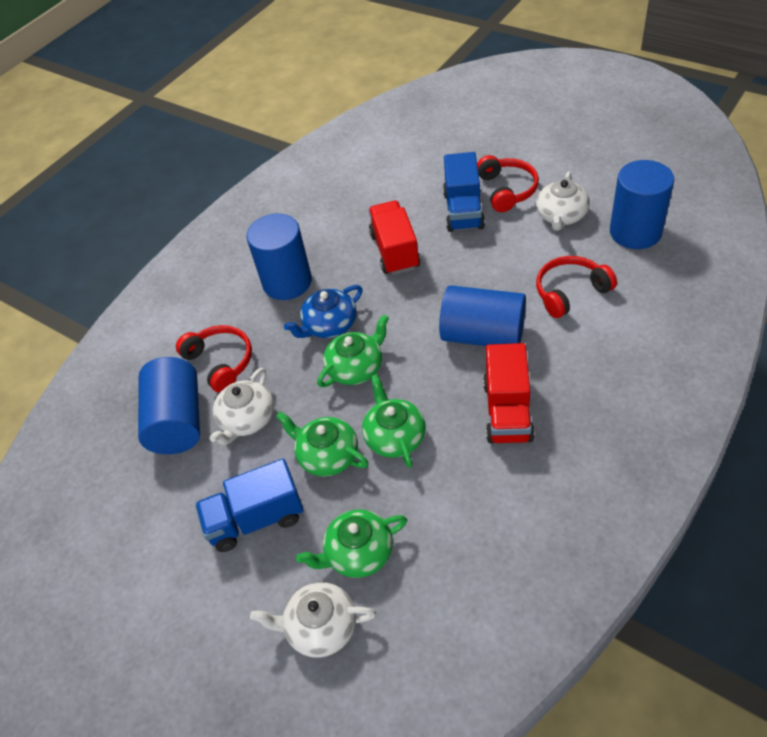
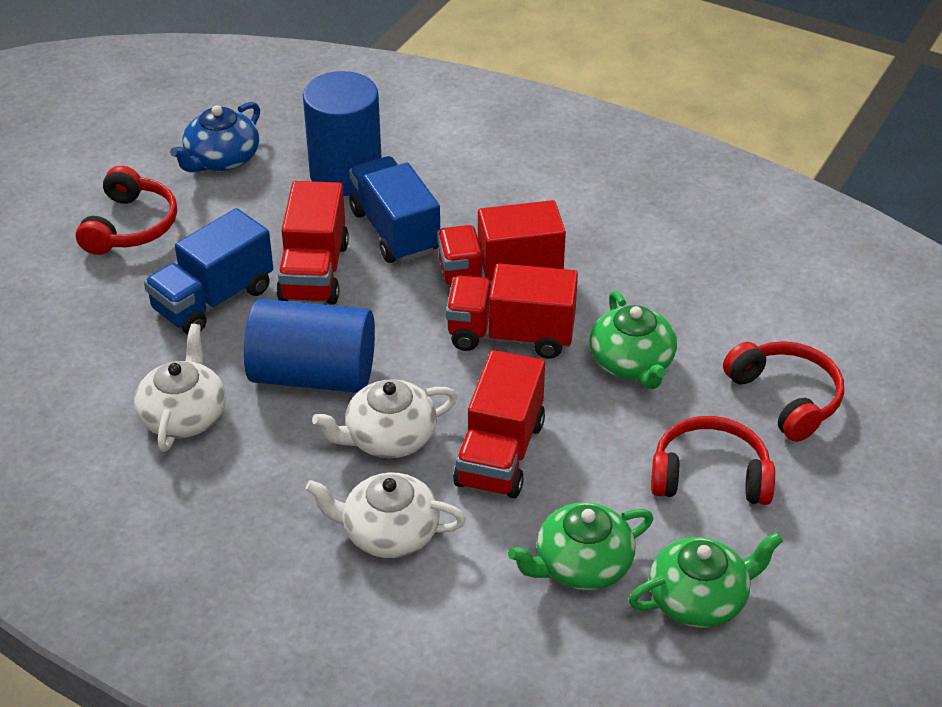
blue cylinder: 4 -> 2
green teapot: 4 -> 3
red truck: 2 -> 4

